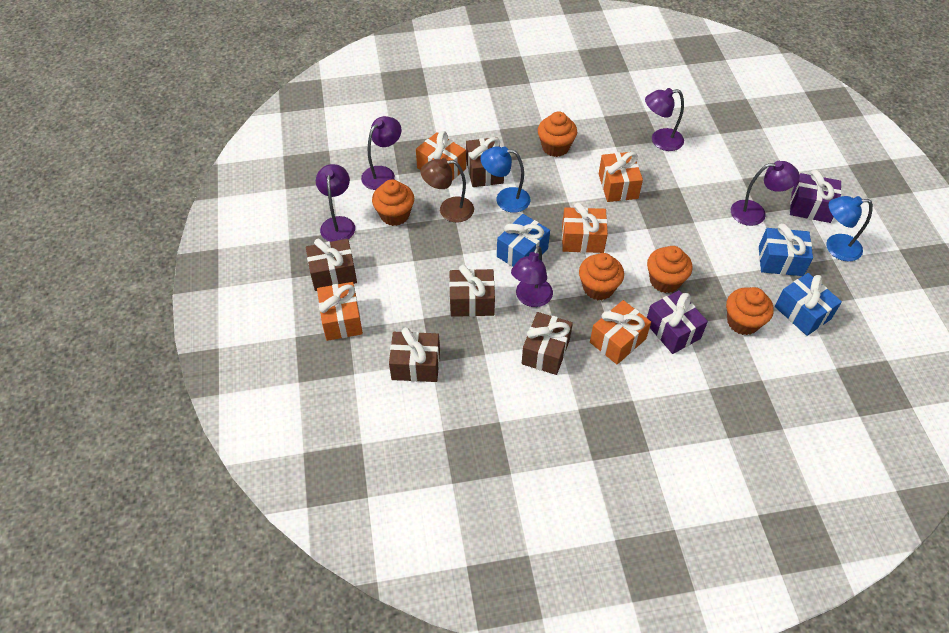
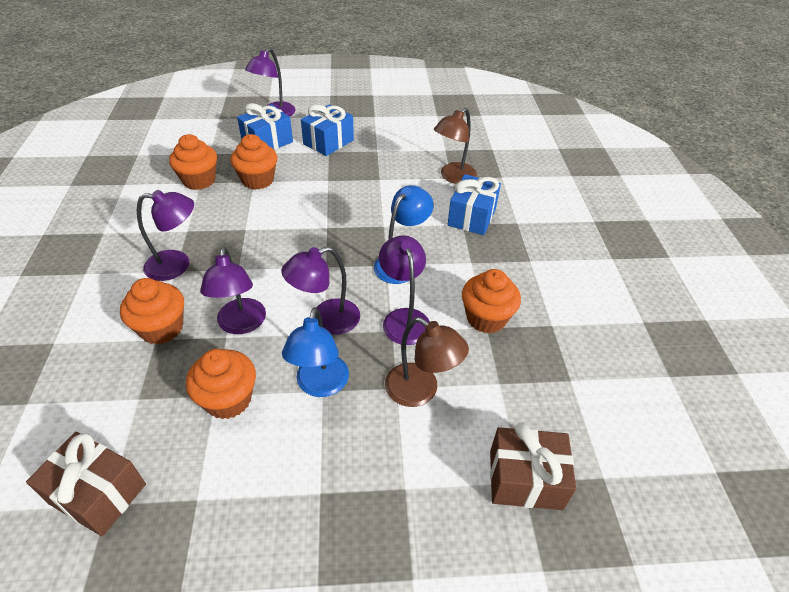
brown gift: 5 -> 2
brown lamp: 1 -> 2
orange gift: 5 -> 0
purple gift: 2 -> 0

